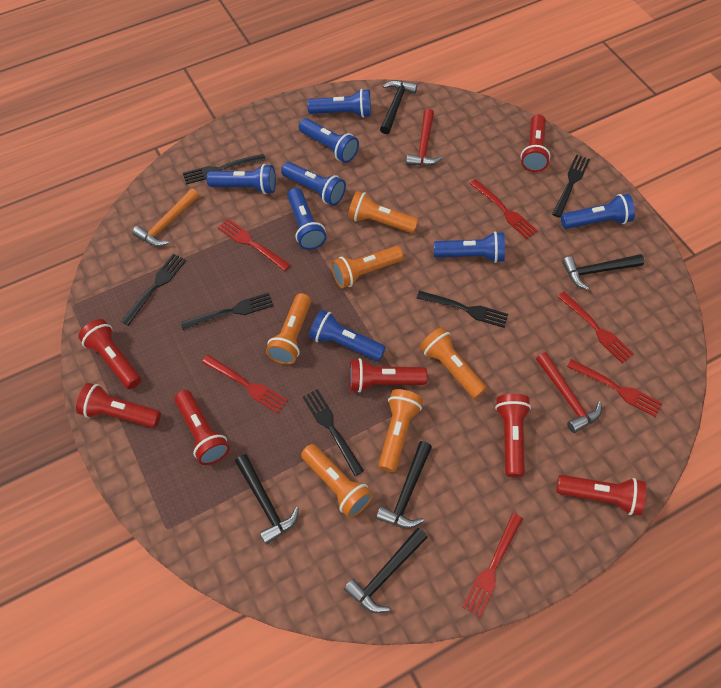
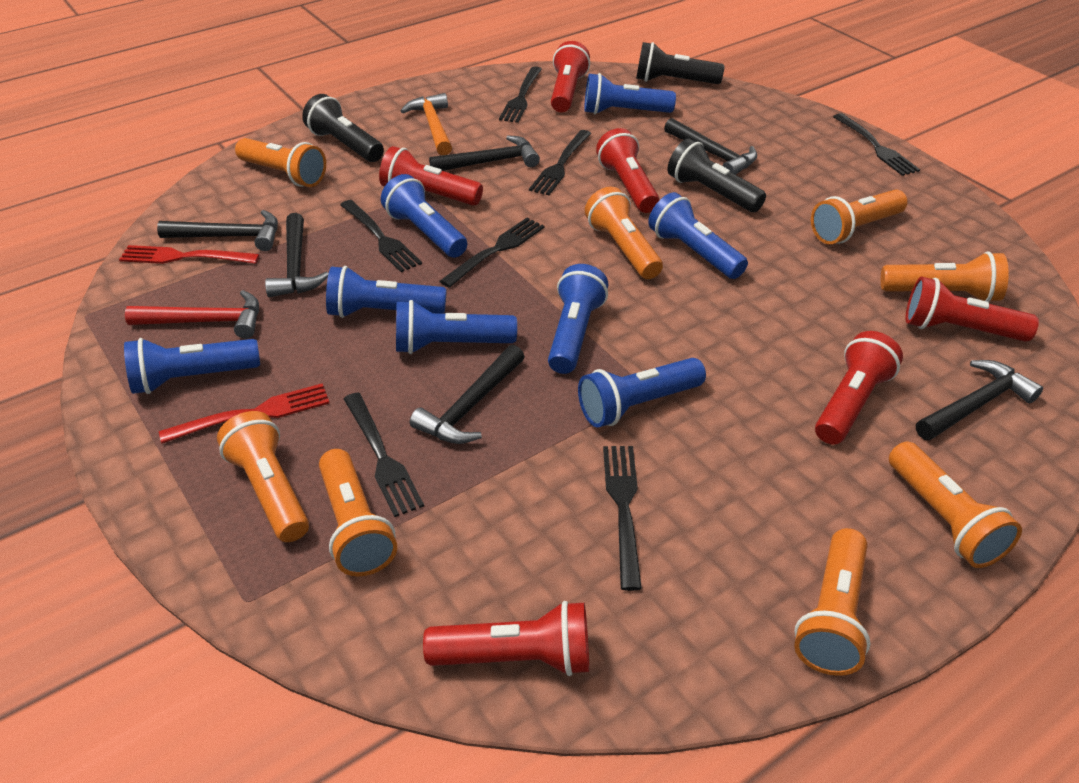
black flashlight: 0 -> 3
black fork: 6 -> 7
black hammer: 5 -> 6
orange flashlight: 6 -> 8
red flashlight: 7 -> 6
red fork: 6 -> 2
red hammer: 2 -> 1

